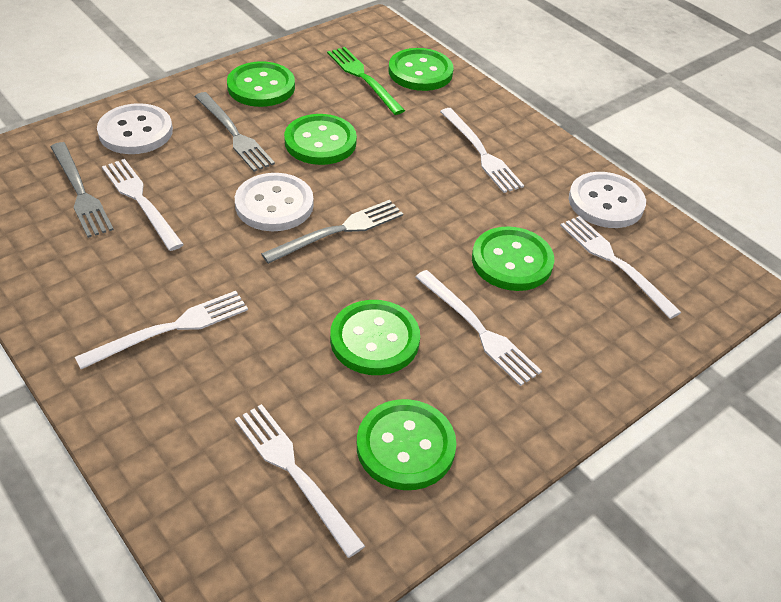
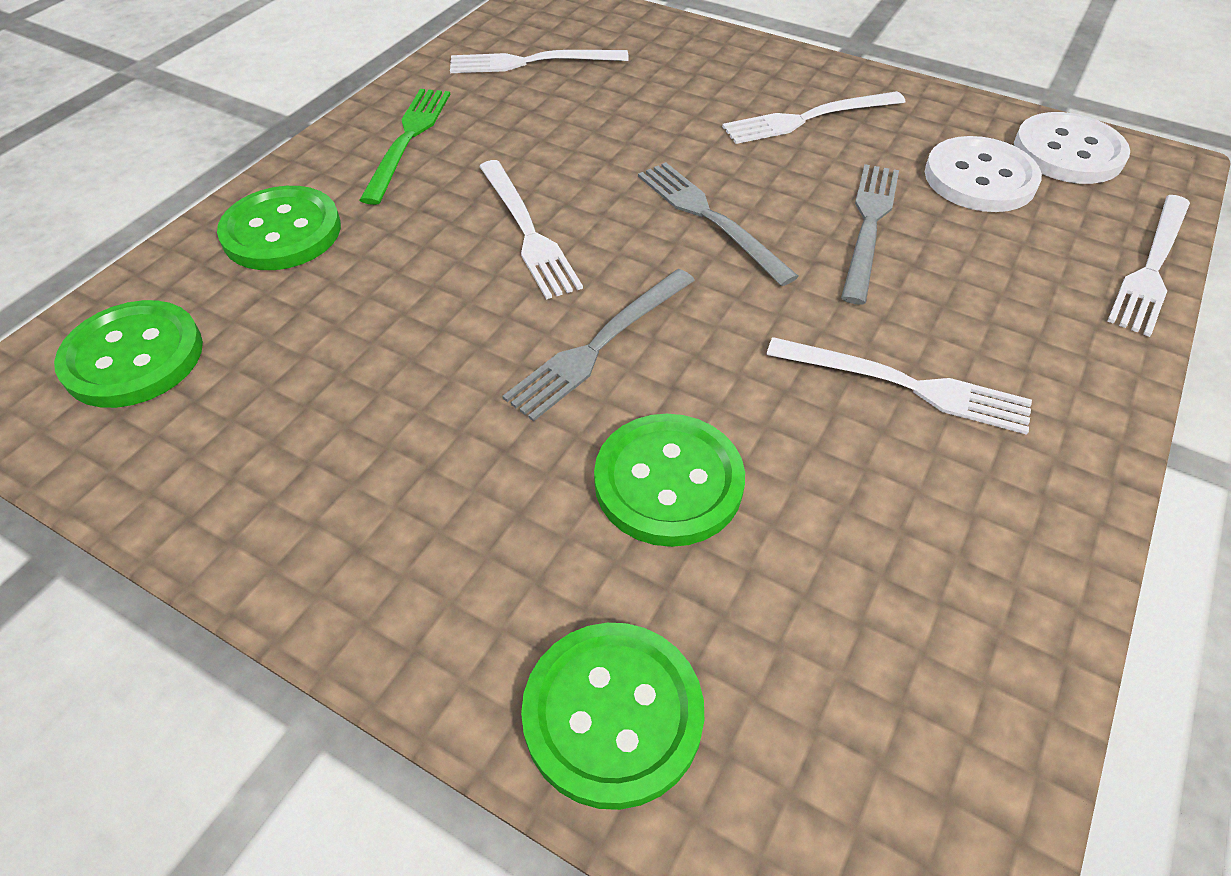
green button: 6 -> 4
white button: 3 -> 2
white fork: 6 -> 5

